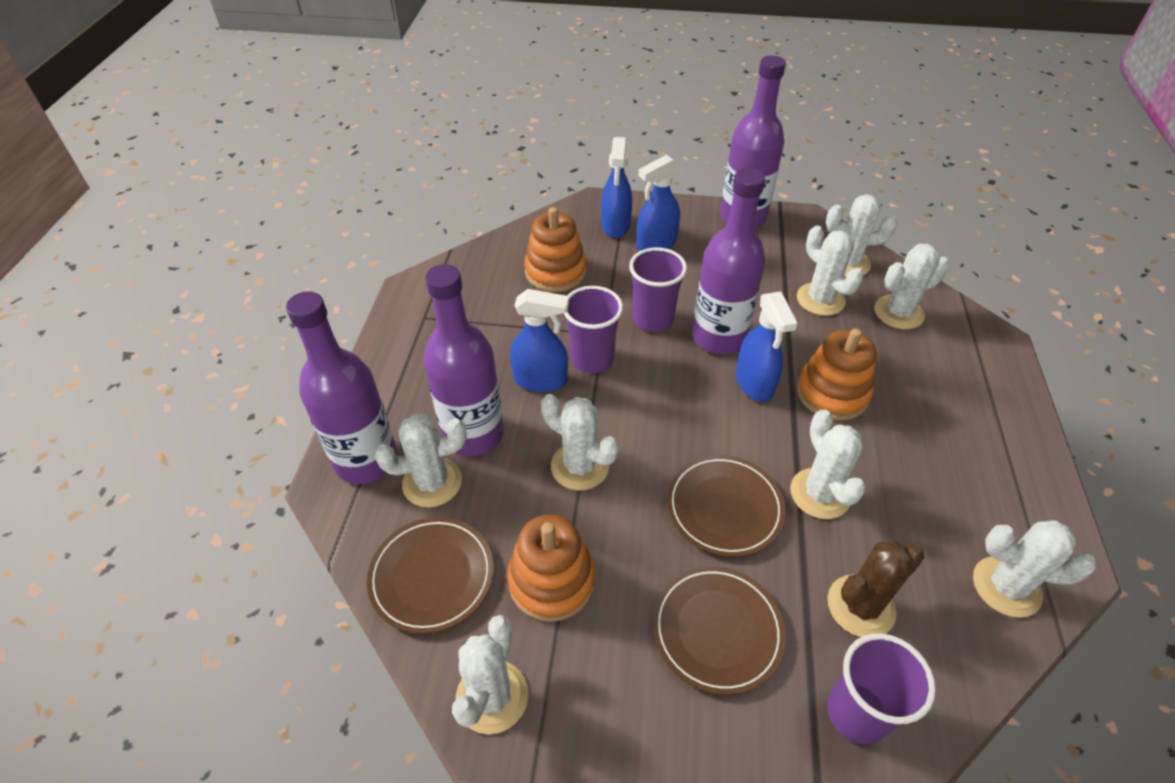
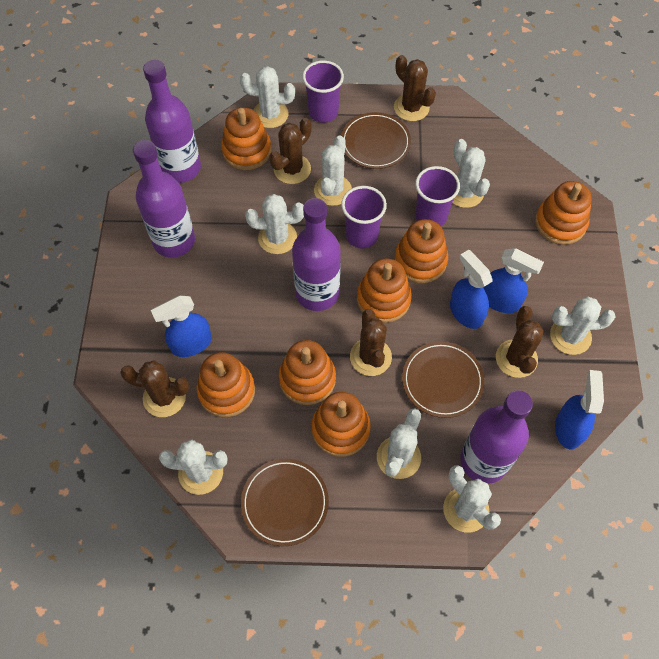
brown cactus: 1 -> 5
orange stacking toy: 3 -> 7

